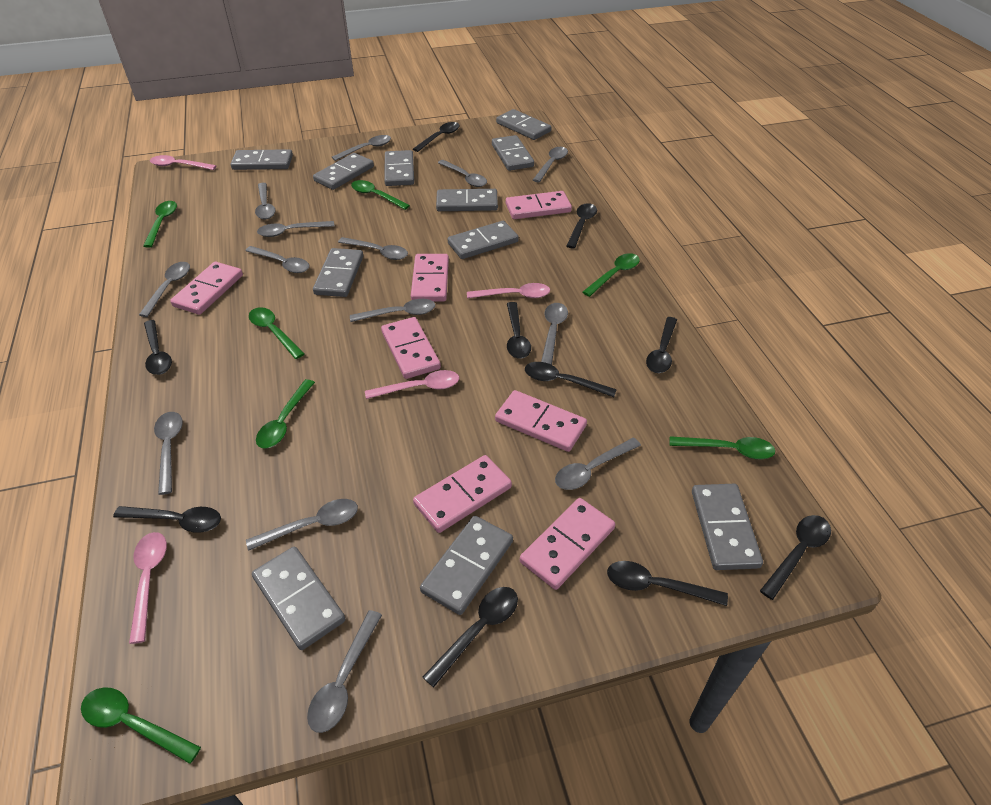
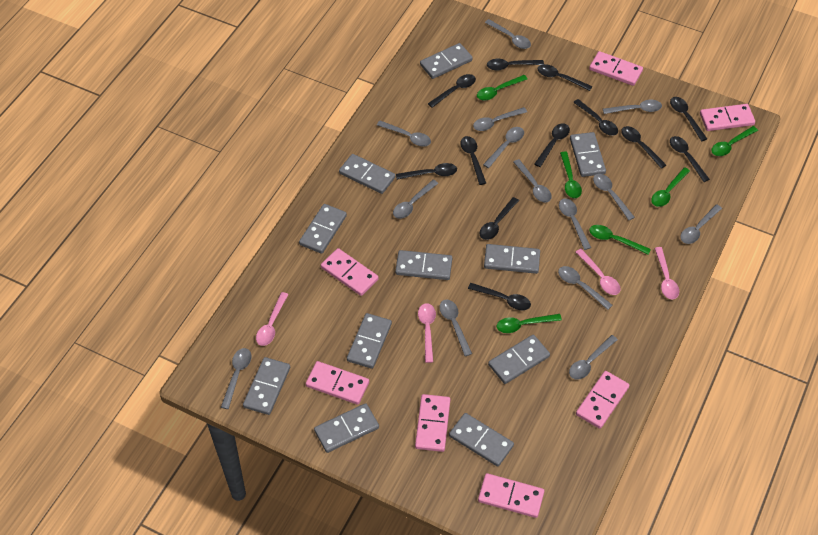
black spoon: 10 -> 12
green spoon: 7 -> 6

